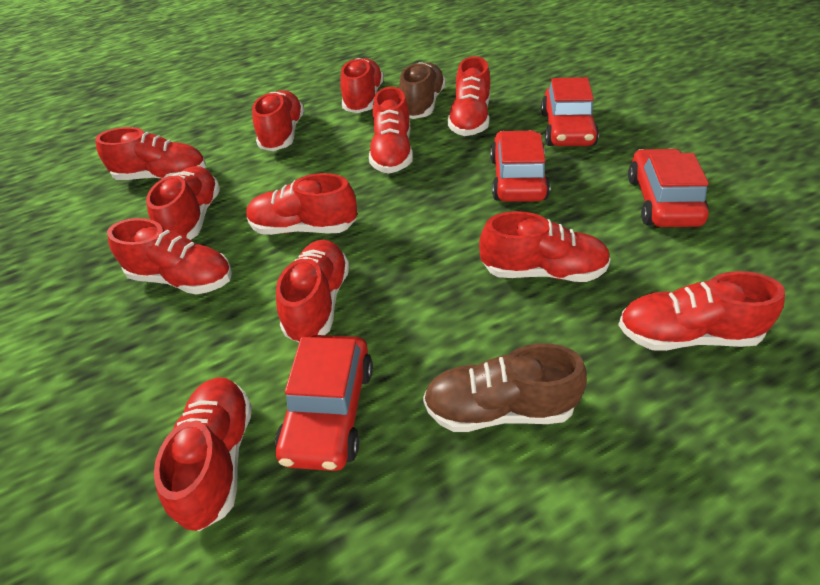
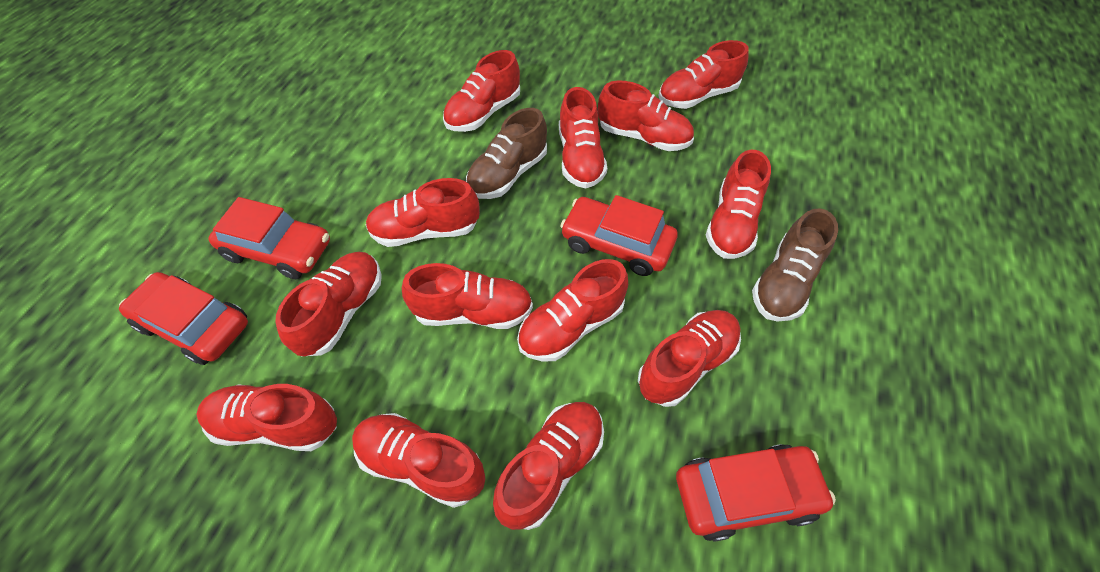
red shoe: 12 -> 13

